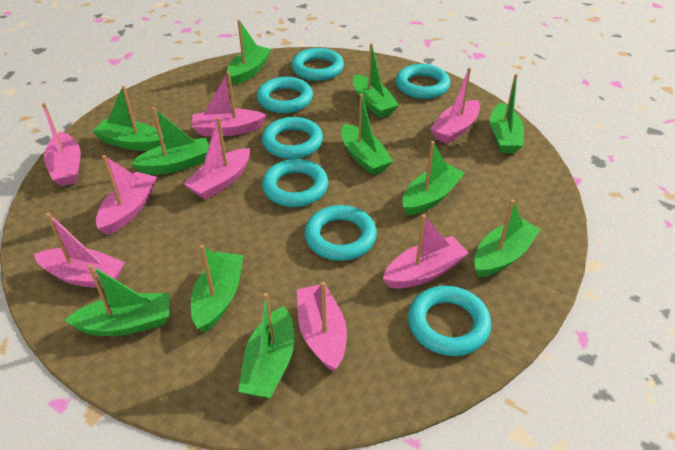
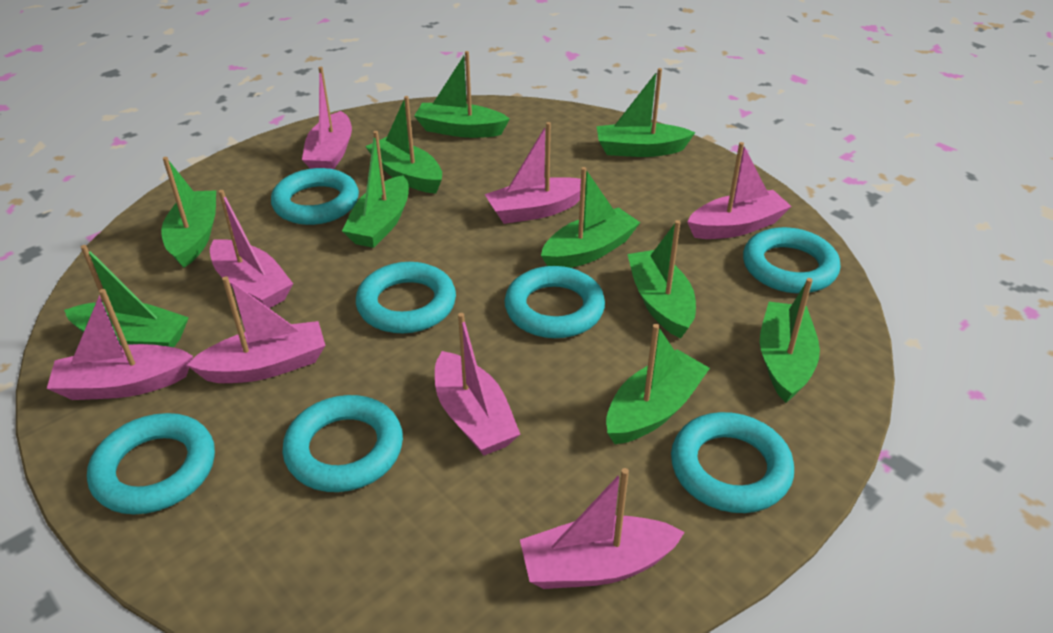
green boat: 11 -> 10

